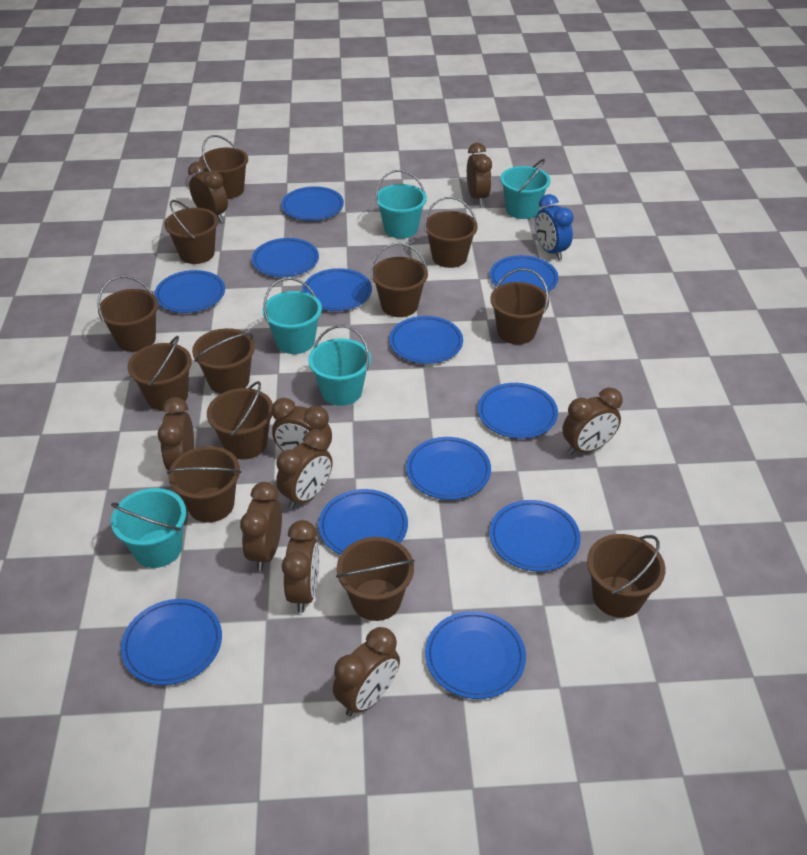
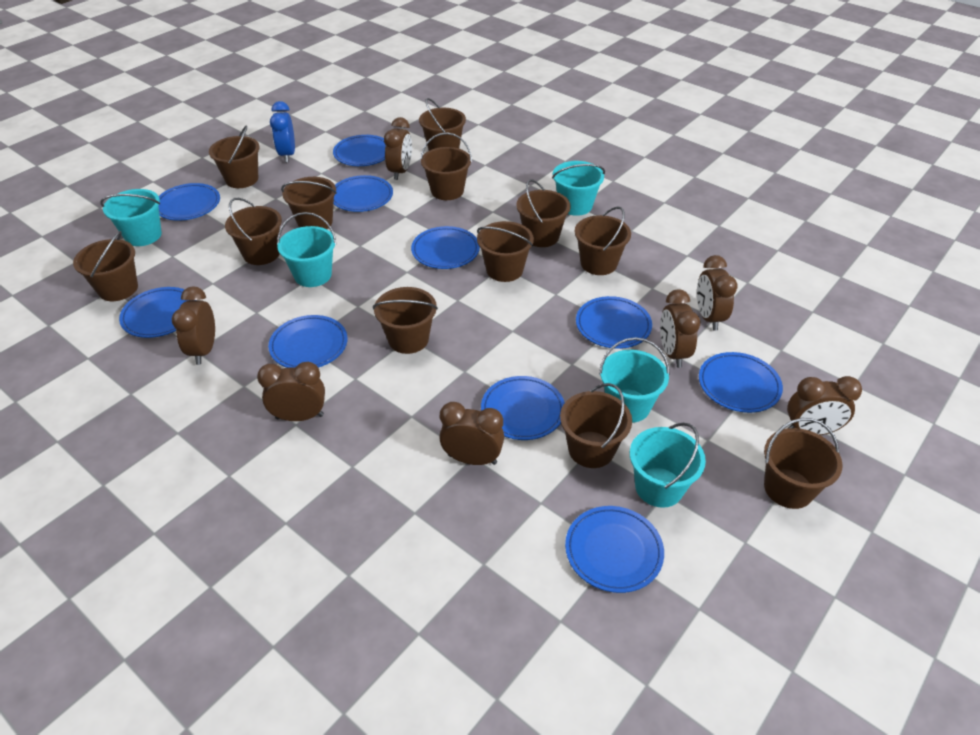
blue plate: 12 -> 10
brown clock: 9 -> 7

